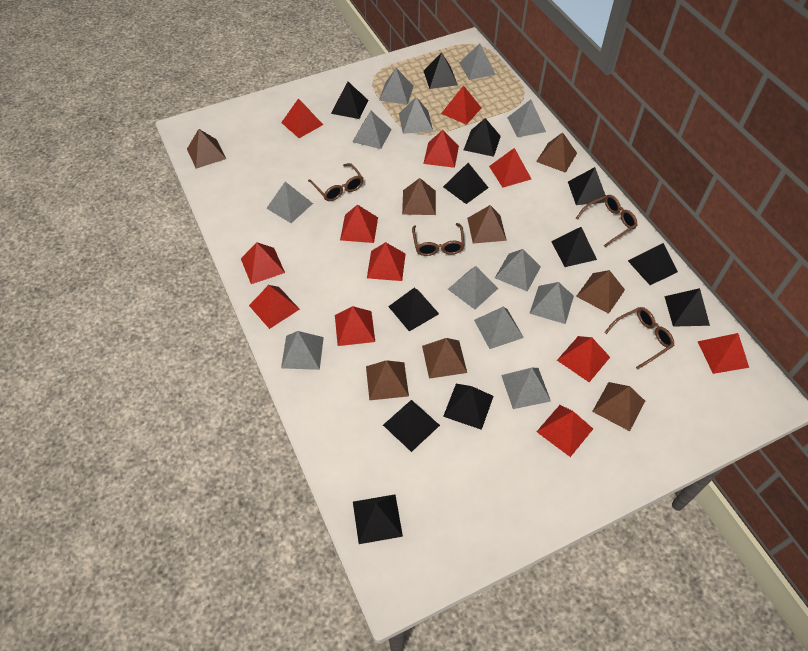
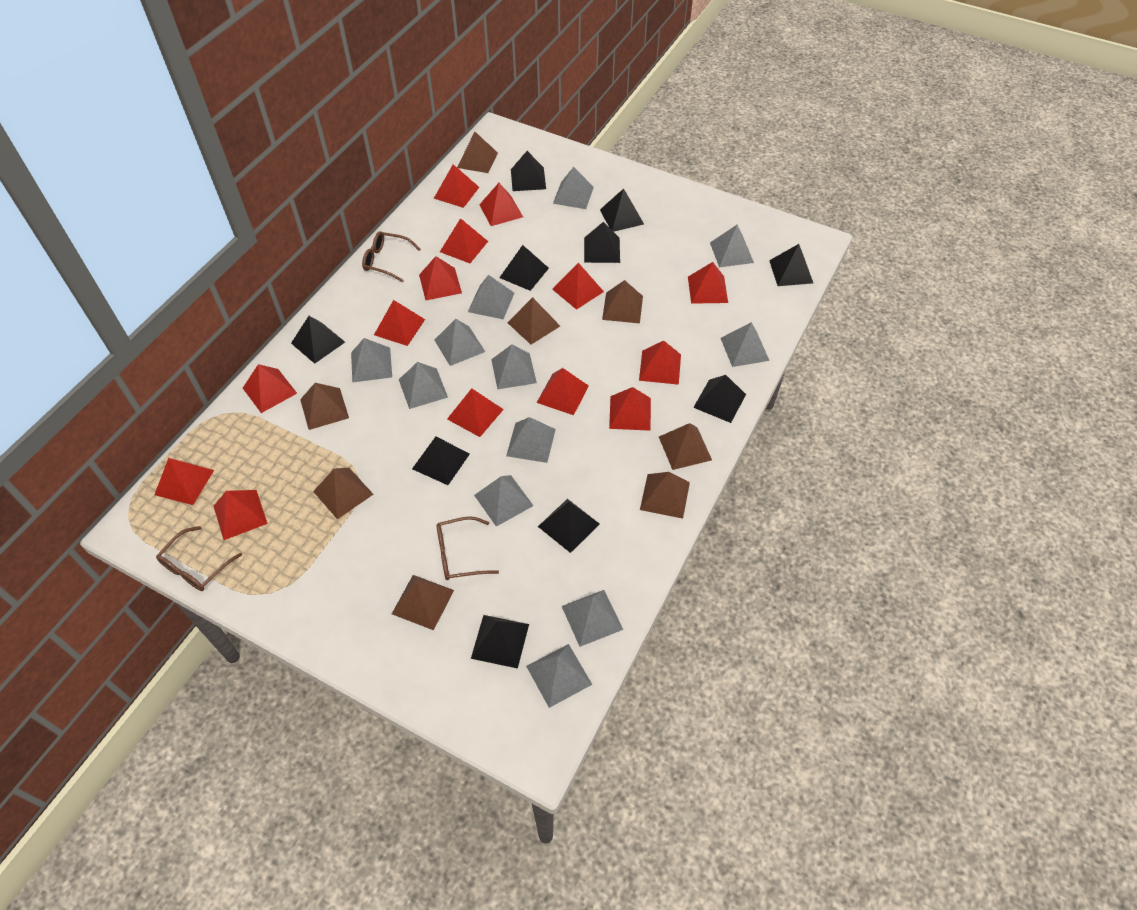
black pyramid: 12 -> 10
brown glasses: 4 -> 3
red pyramid: 12 -> 14

